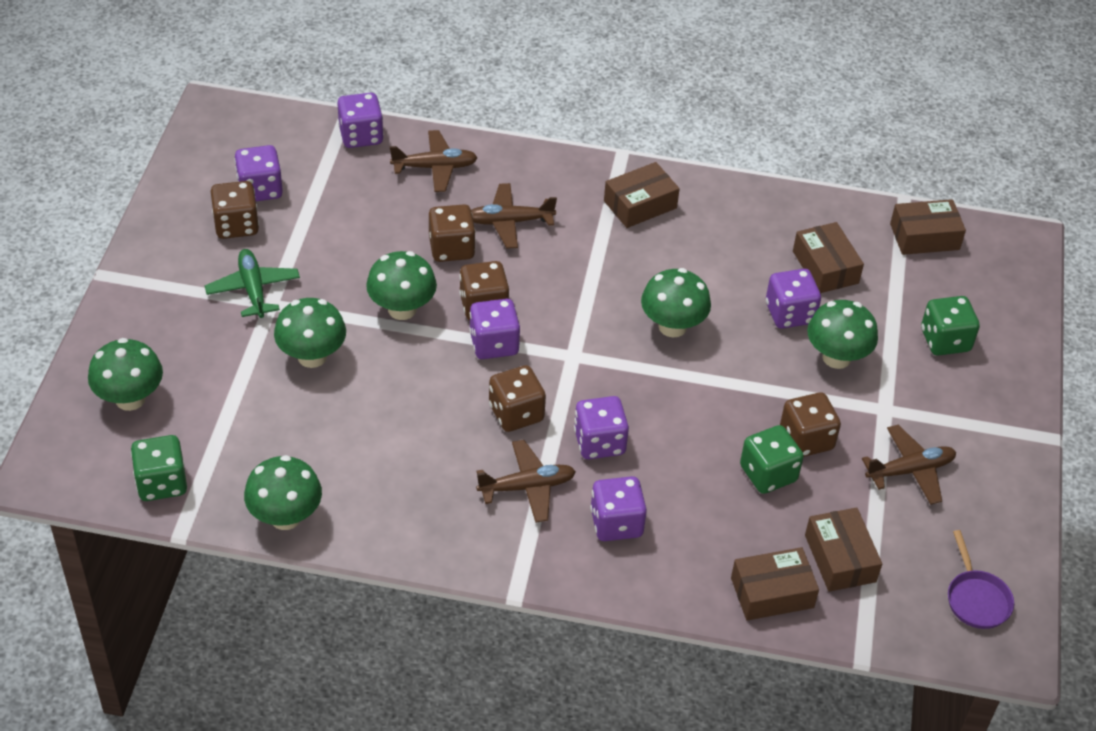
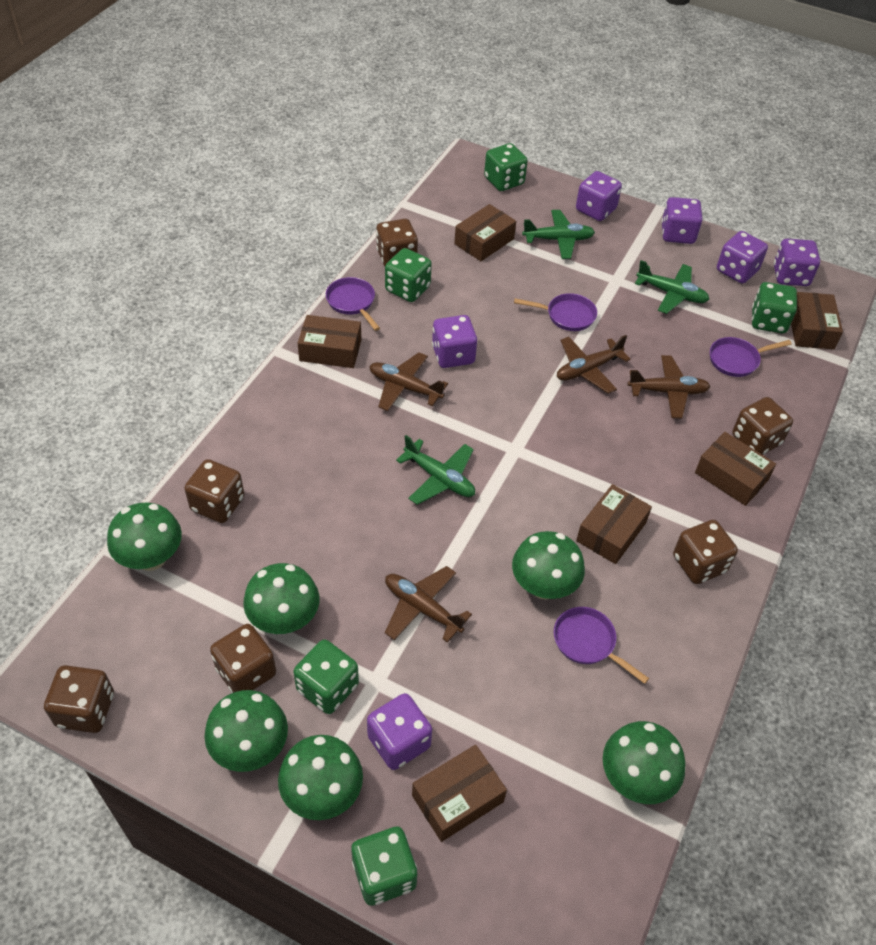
brown box: 5 -> 6
brown dice: 5 -> 6
green dice: 3 -> 5
green plane: 1 -> 3
purple pan: 1 -> 4

